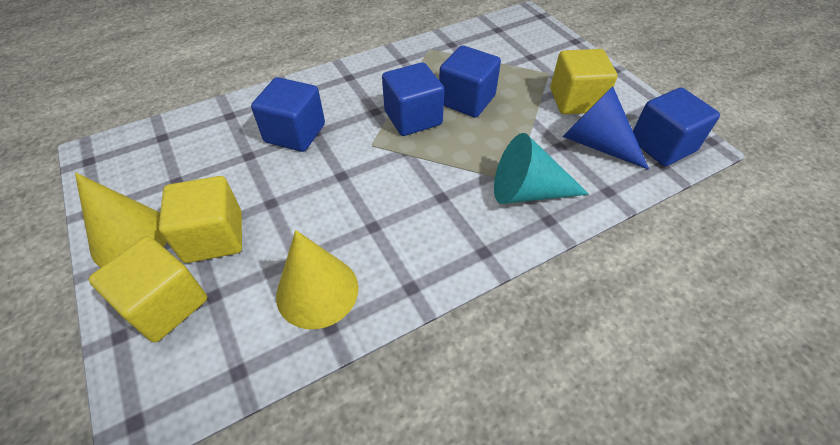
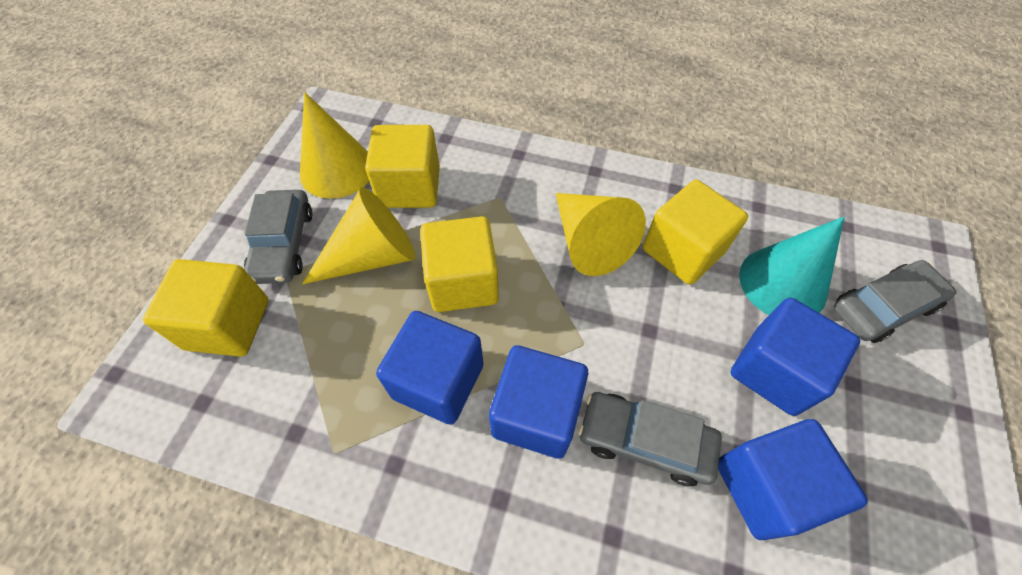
blue cone: 1 -> 0
grey car: 0 -> 3
yellow cone: 2 -> 3
yellow cube: 3 -> 4

